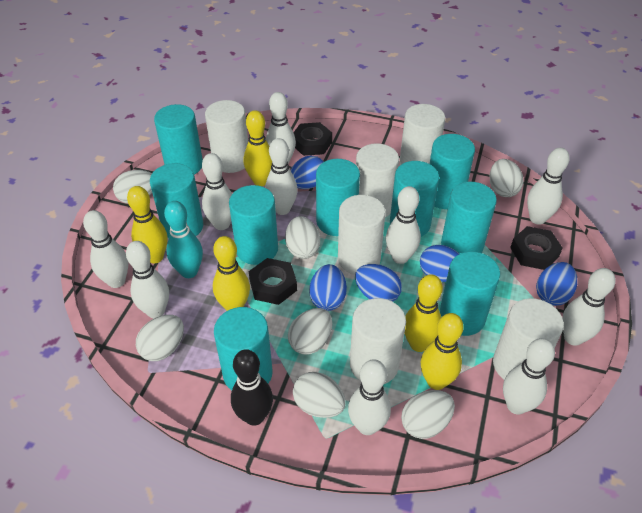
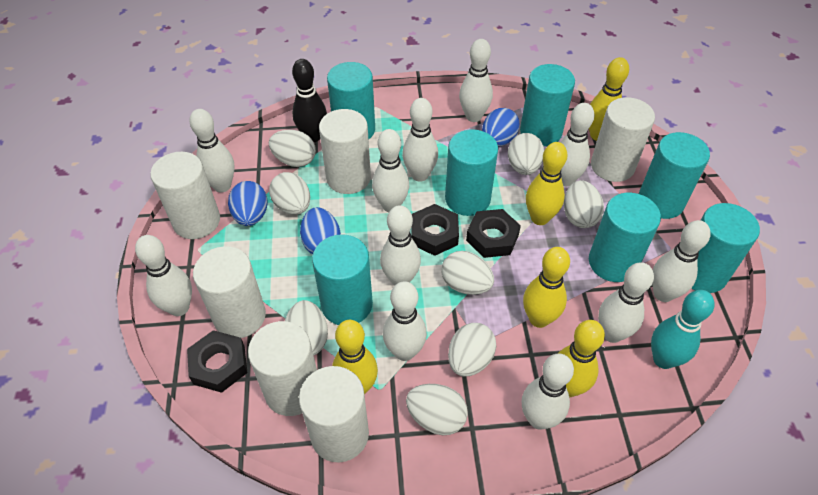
blue egg: 5 -> 3
turquoise cylinder: 9 -> 7
white bowling pin: 10 -> 11
white egg: 7 -> 8

